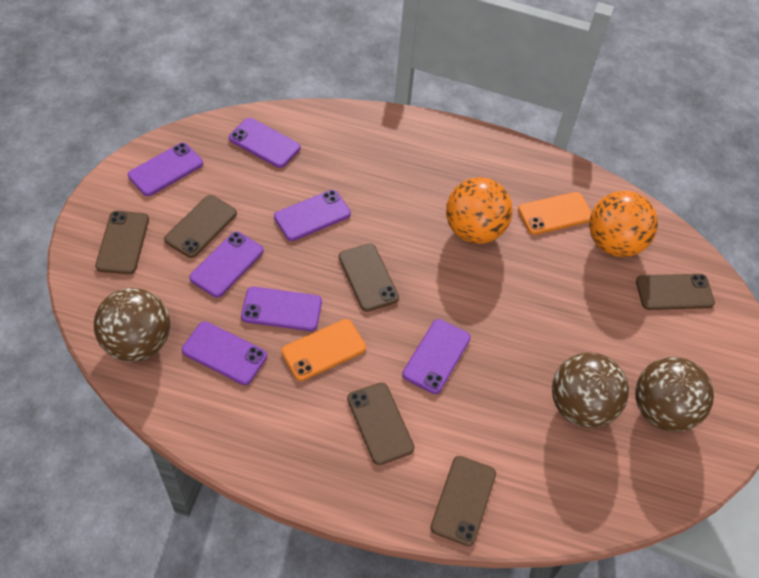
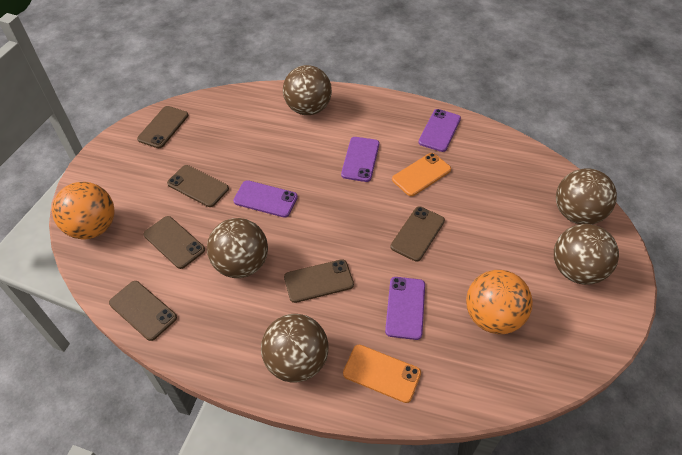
brown ball: 3 -> 5
purple phone: 7 -> 4

